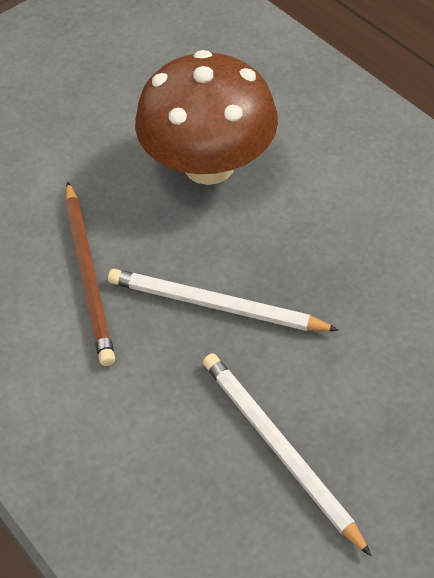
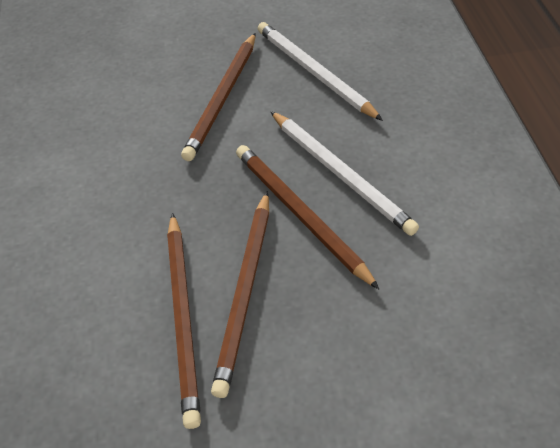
brown mushroom: 1 -> 0
brown pencil: 1 -> 4

